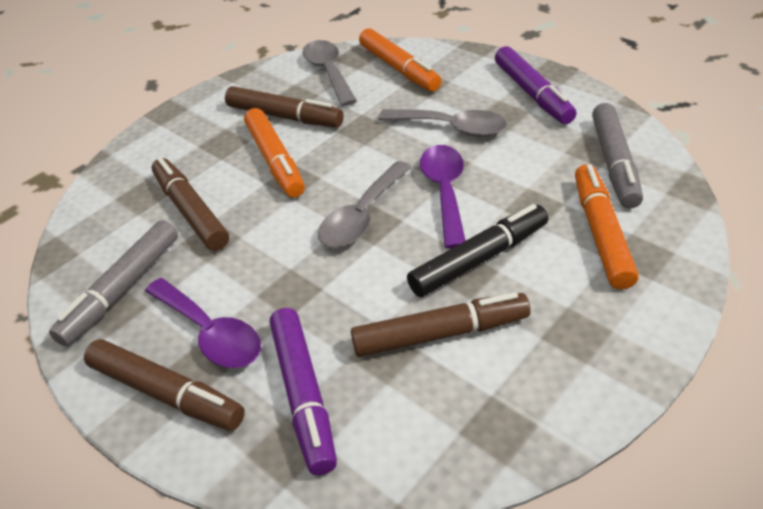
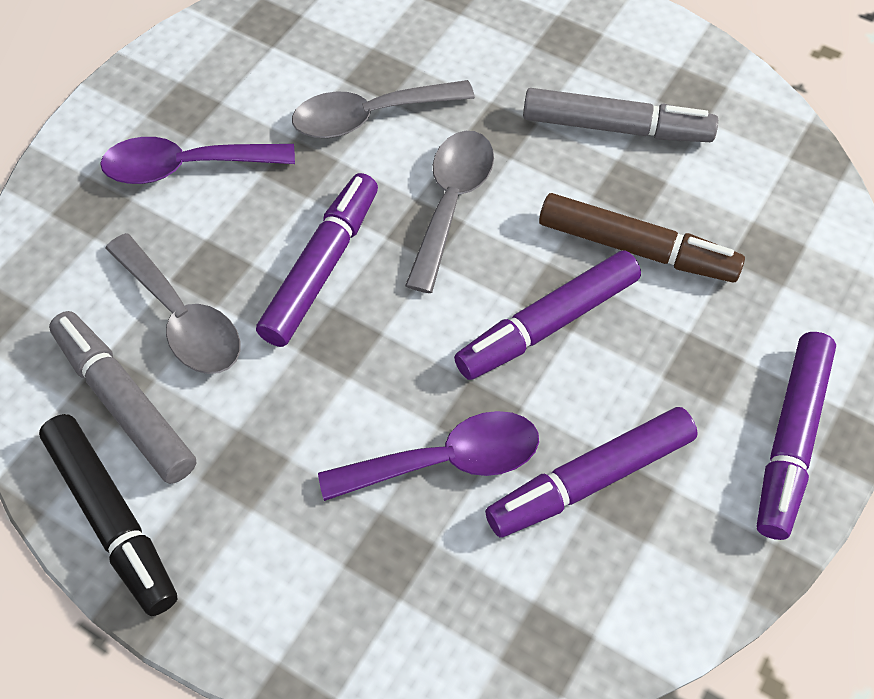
brown marker: 4 -> 1
orange marker: 3 -> 0
purple marker: 2 -> 4

